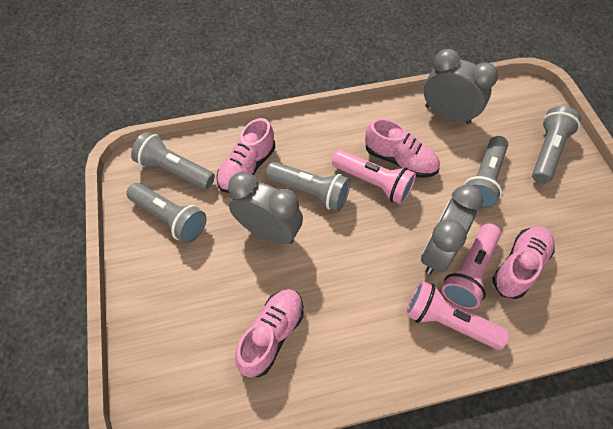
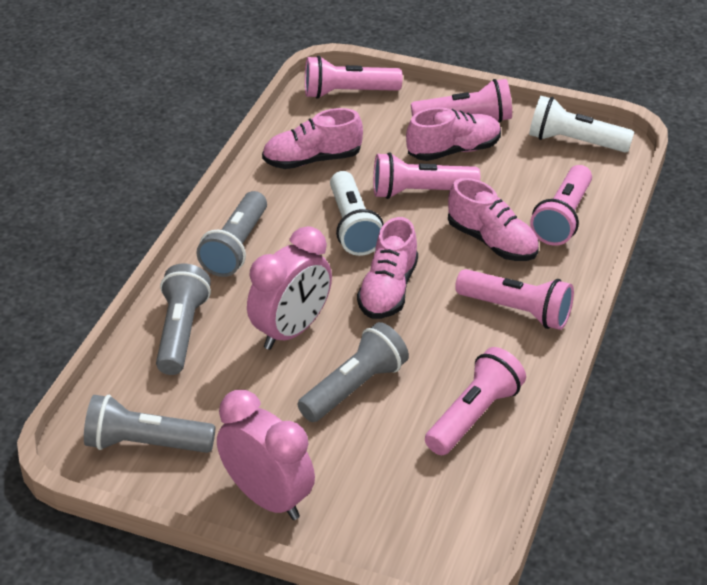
grey clock: 3 -> 0
grey flashlight: 5 -> 4
pink clock: 0 -> 2
pink flashlight: 3 -> 6
white flashlight: 0 -> 2

